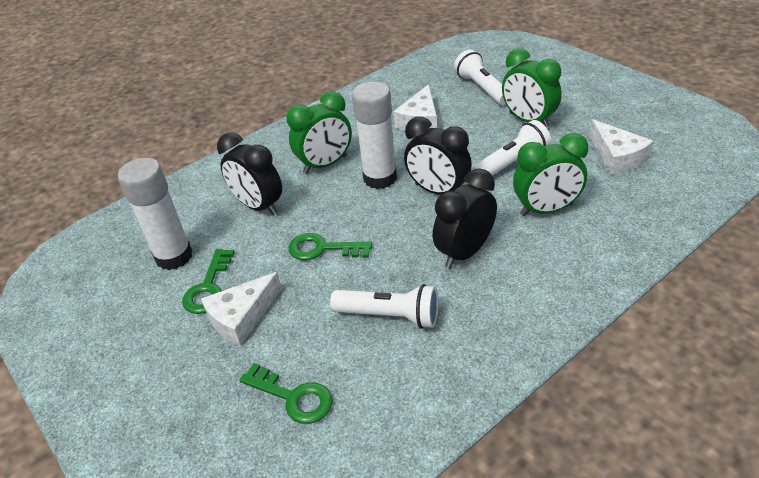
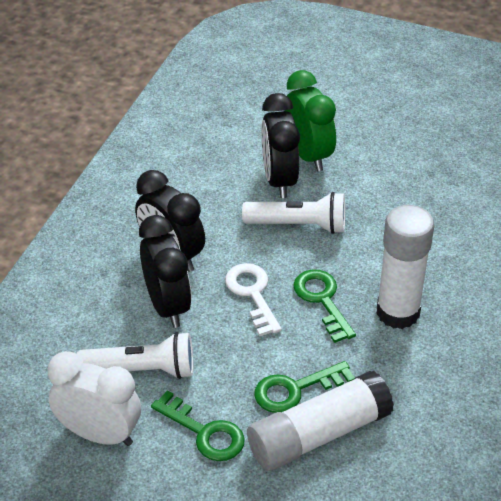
green clock: 3 -> 1
white cheese: 3 -> 0
white clock: 0 -> 1
white flashlight: 3 -> 2
white key: 0 -> 1

